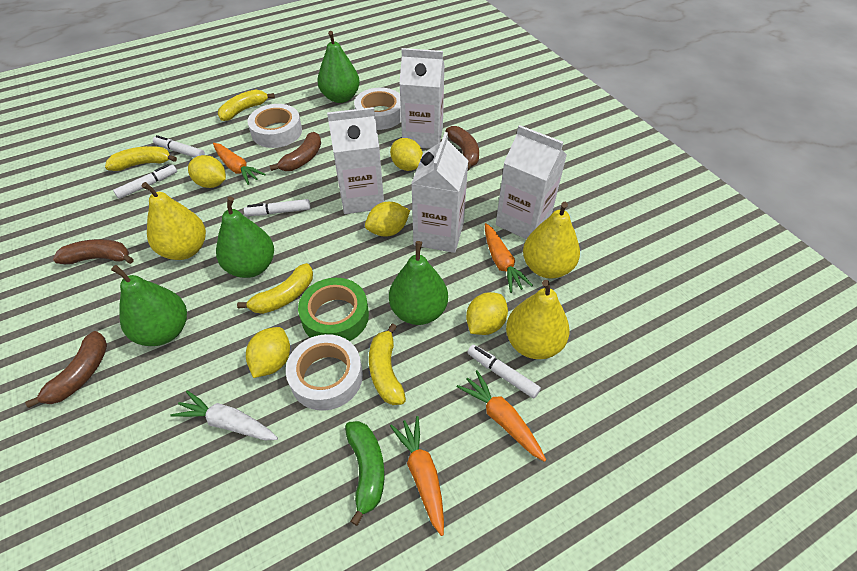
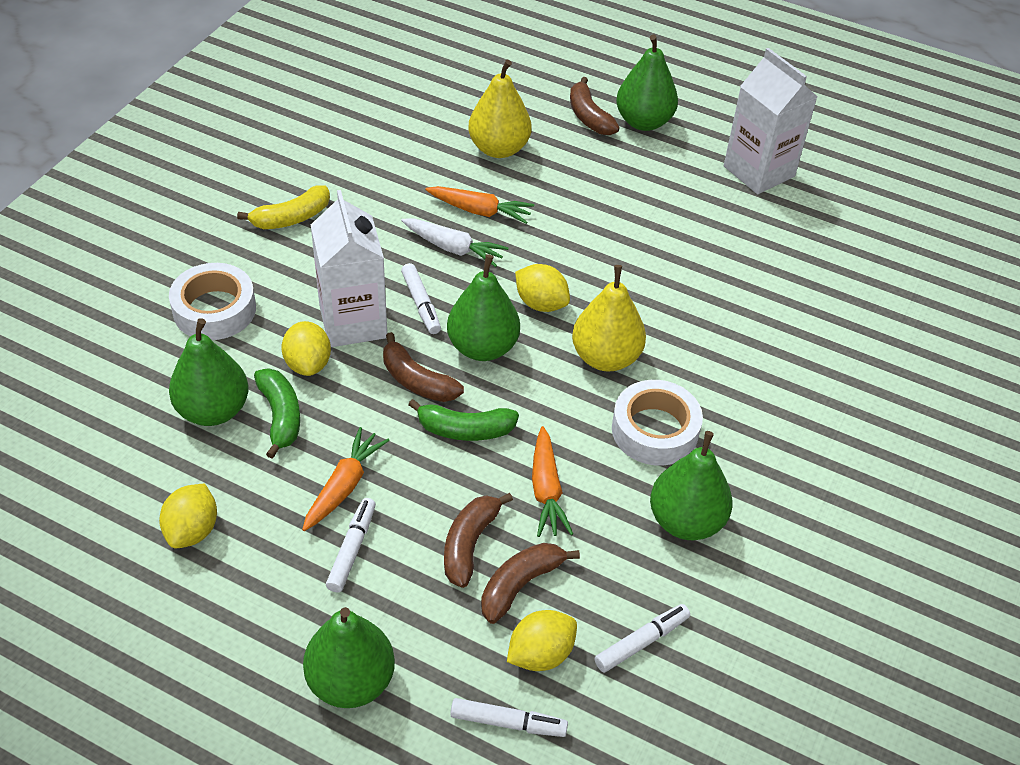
green banana: 1 -> 2
green pear: 4 -> 5
green tape: 1 -> 0
orange carrot: 4 -> 3
white carton: 4 -> 2
white tape: 3 -> 2
yellow banana: 4 -> 1
yellow lemon: 5 -> 4
yellow pear: 3 -> 2

